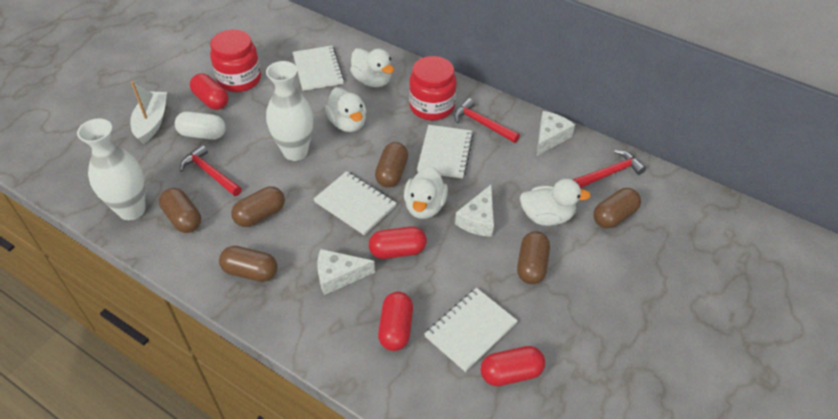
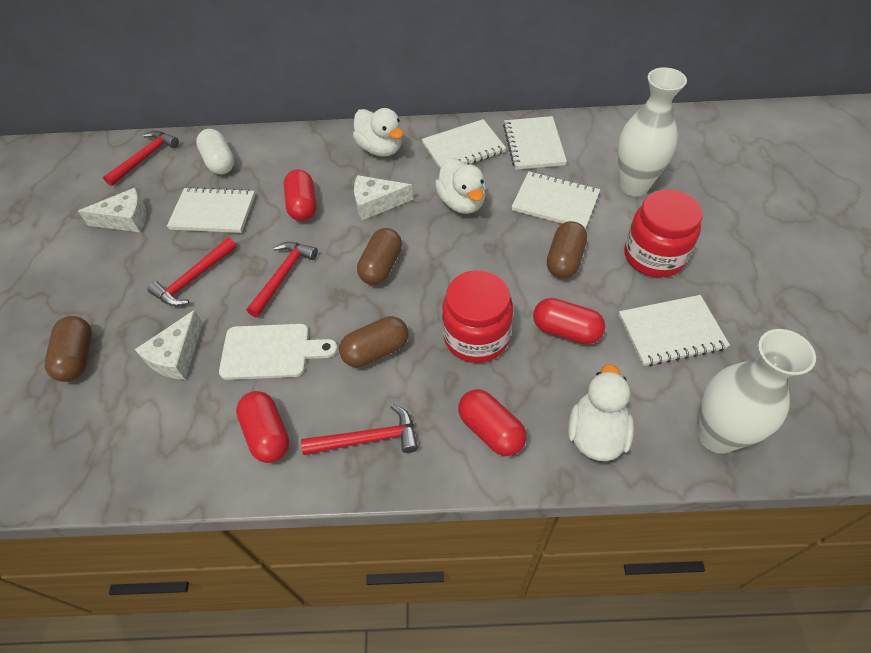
brown capsule: 6 -> 4
red hammer: 3 -> 4
white boat: 1 -> 0
white cutting board: 0 -> 1
white duck: 4 -> 3
white notebook: 4 -> 5

